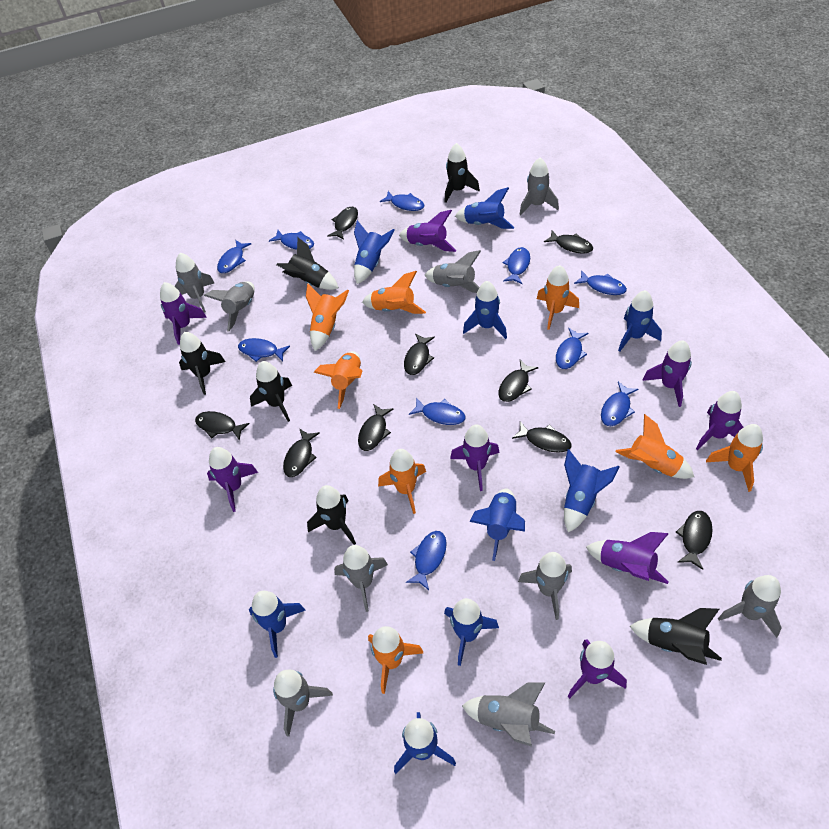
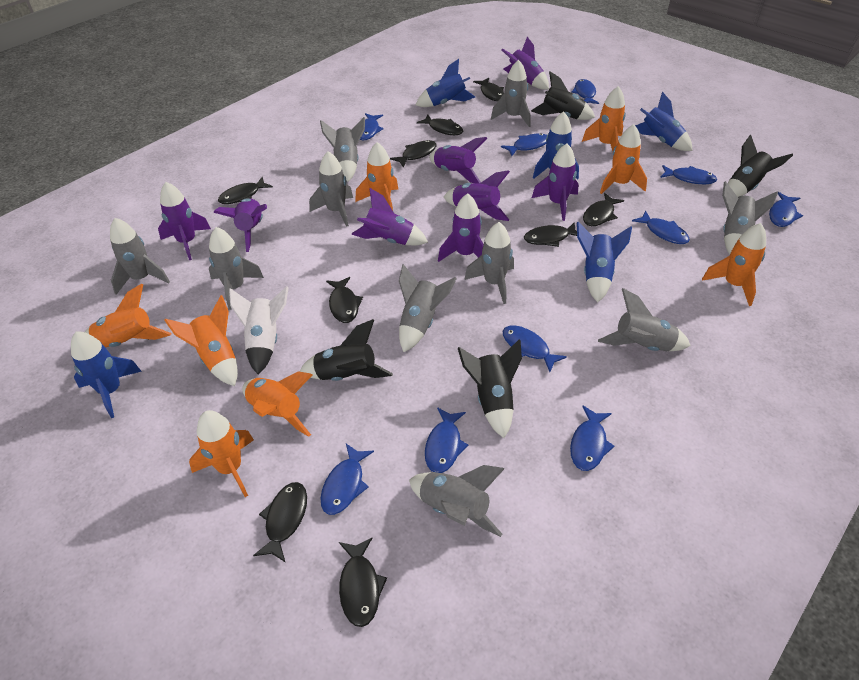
black rocket: 6 -> 4
blue rocket: 9 -> 5
grey rocket: 9 -> 10
white rocket: 0 -> 1

